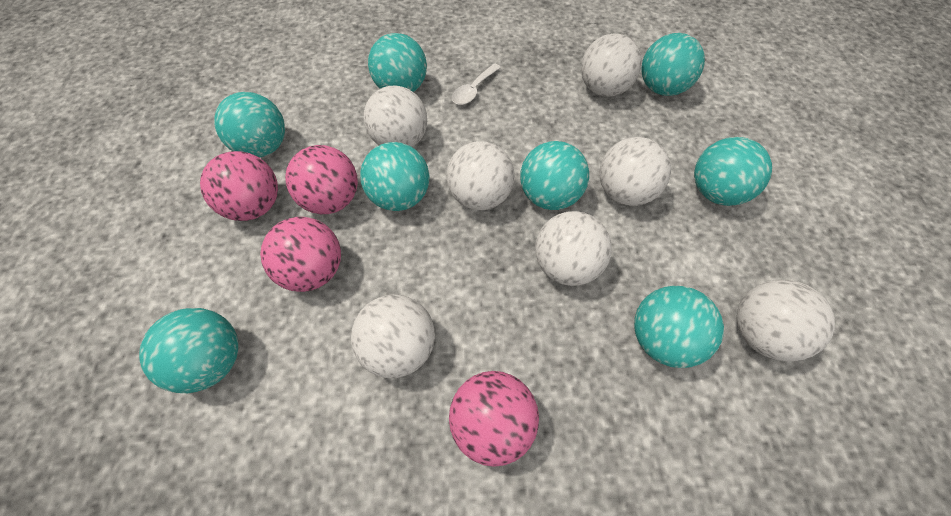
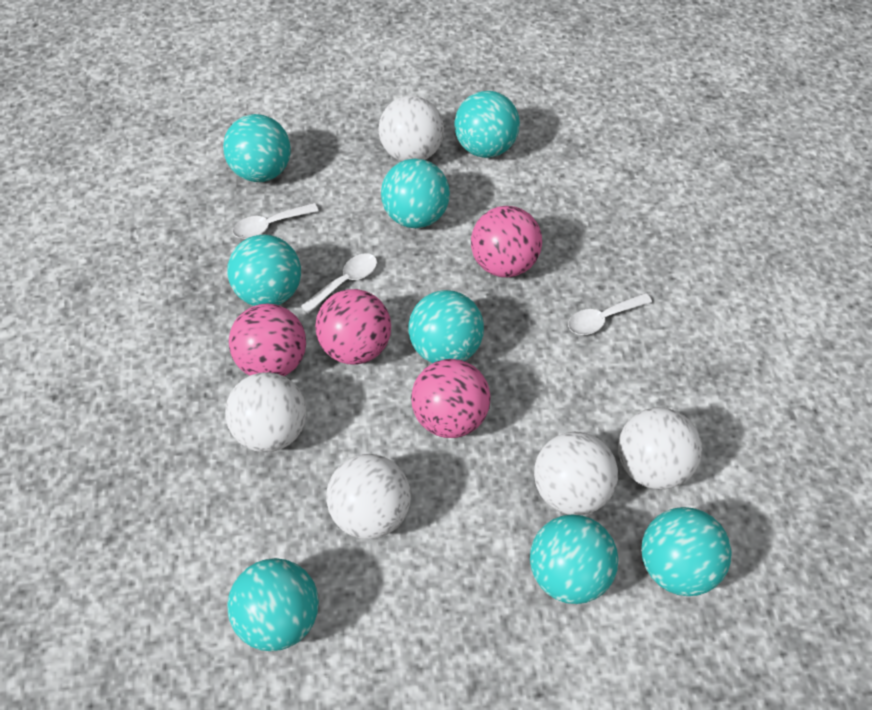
white ball: 7 -> 5
white spoon: 1 -> 3

